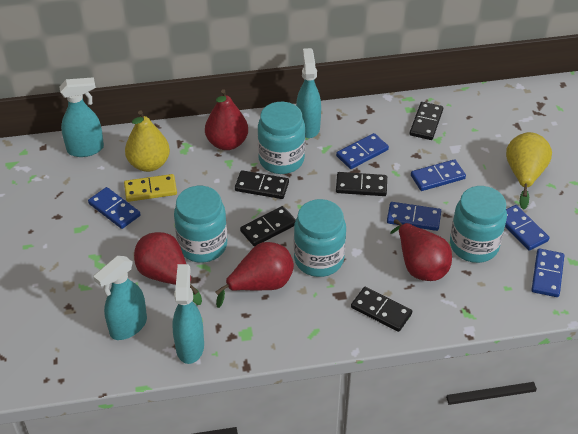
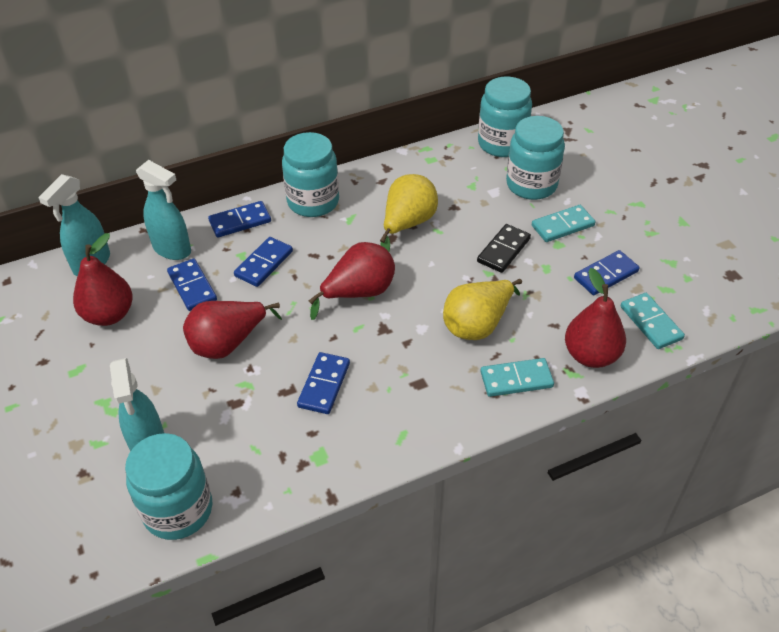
black domino: 5 -> 1
blue domino: 6 -> 5
turquoise domino: 0 -> 3
turquoise spray bottle: 4 -> 3
yellow domino: 1 -> 0

